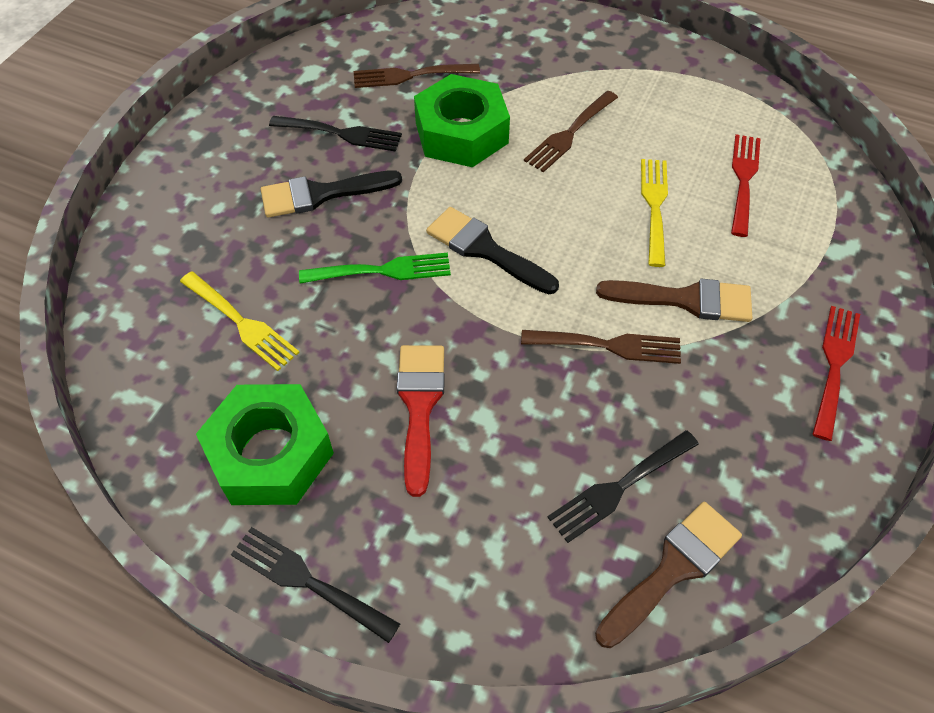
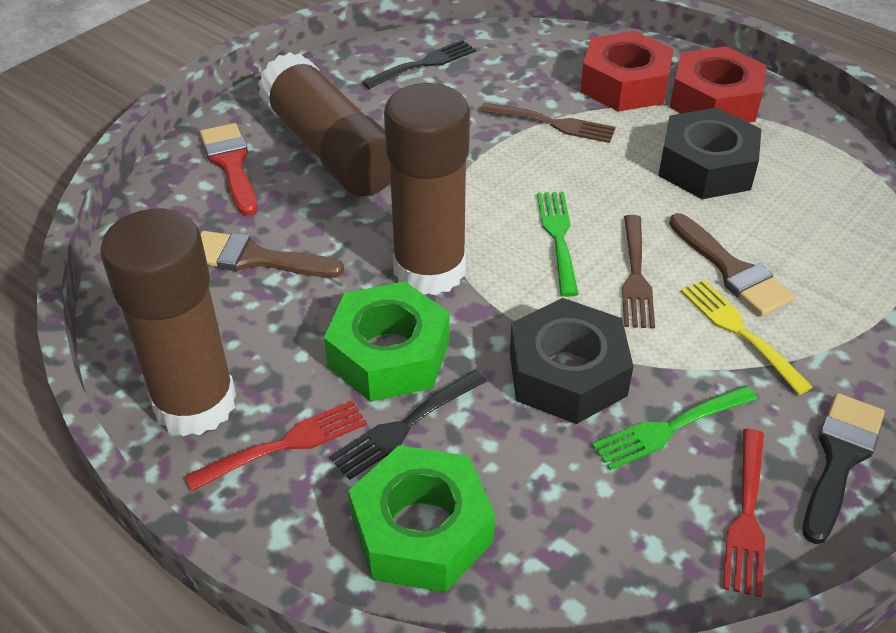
black brush: 2 -> 1
black fork: 3 -> 2
black nut: 0 -> 2
brown fork: 3 -> 2
brown glue stick: 0 -> 3
green fork: 1 -> 2
red nut: 0 -> 2
yellow fork: 2 -> 1

